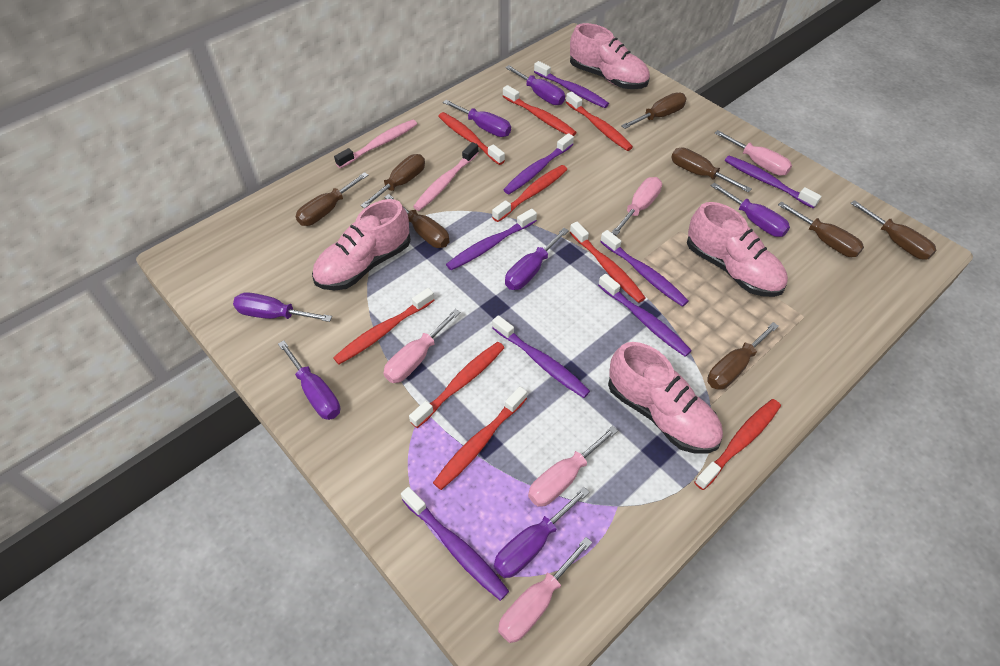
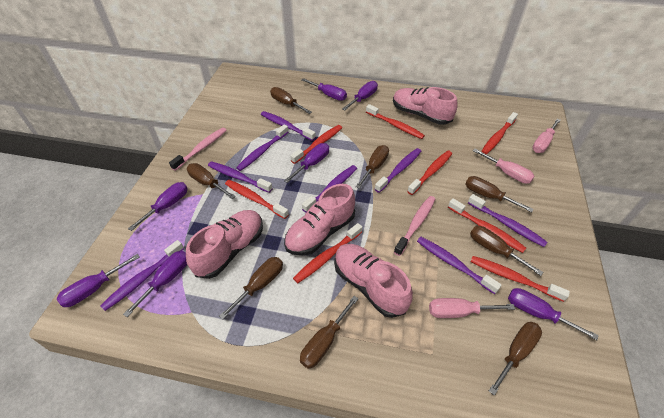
pink screwdriver: 5 -> 3
red toothbrush: 9 -> 8

